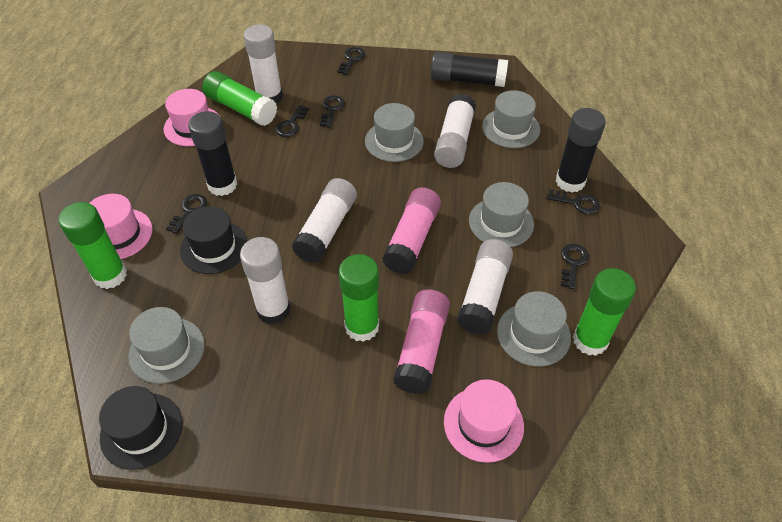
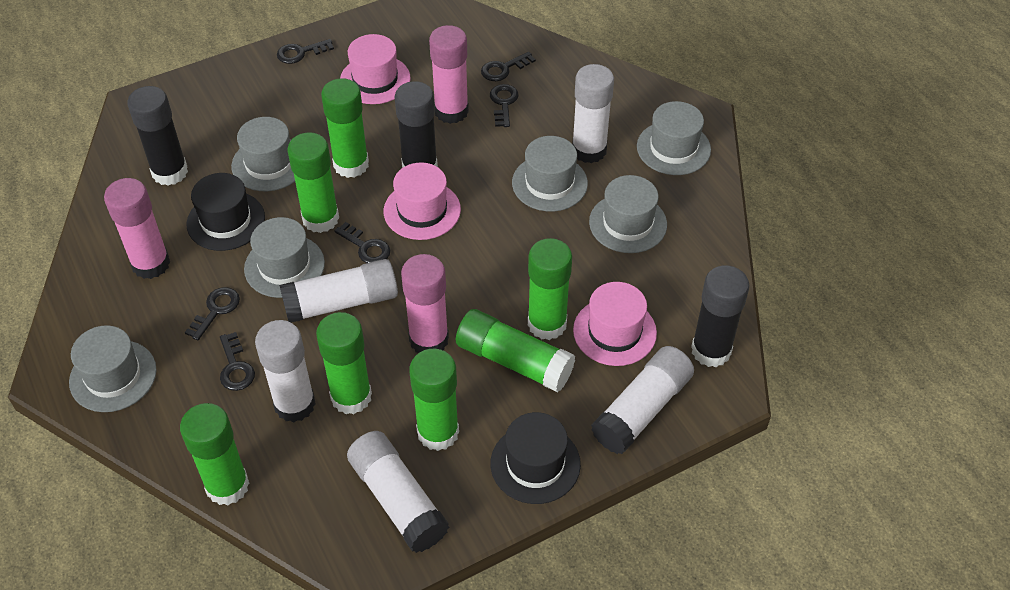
green glue stick: 4 -> 7
grey hat: 5 -> 6
pink glue stick: 2 -> 3

